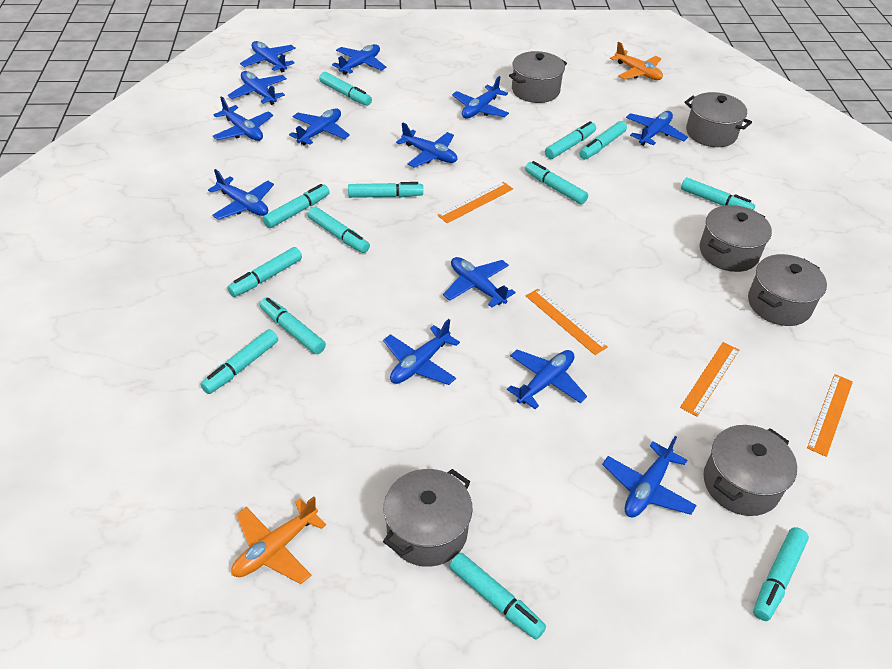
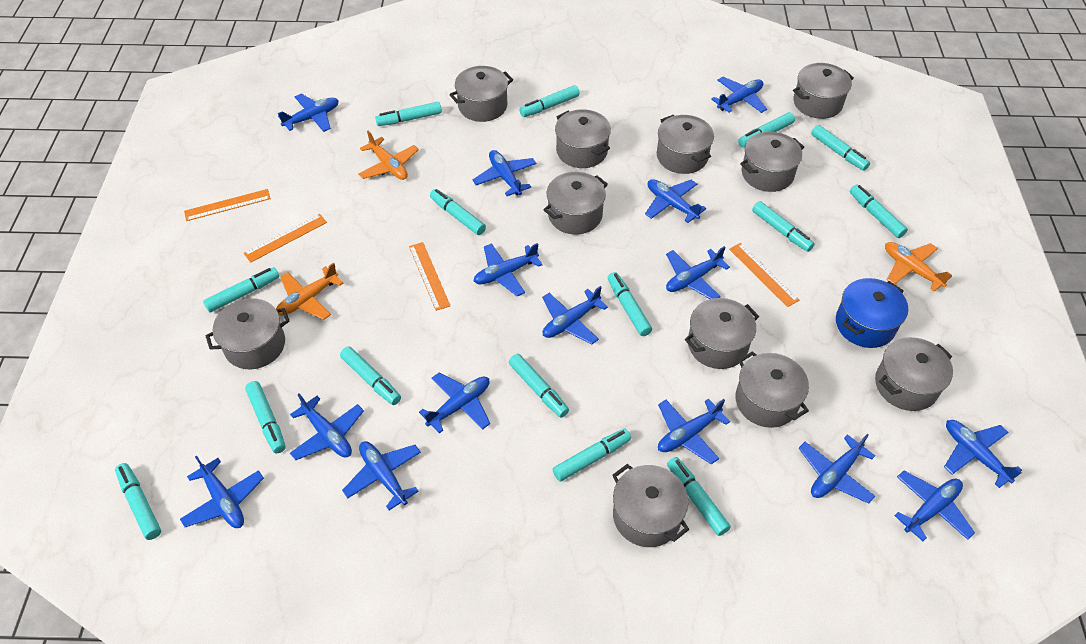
blue plane: 13 -> 15
blue pot: 0 -> 1
grey pot: 6 -> 11
orange plane: 2 -> 3
turquoise marker: 13 -> 15

